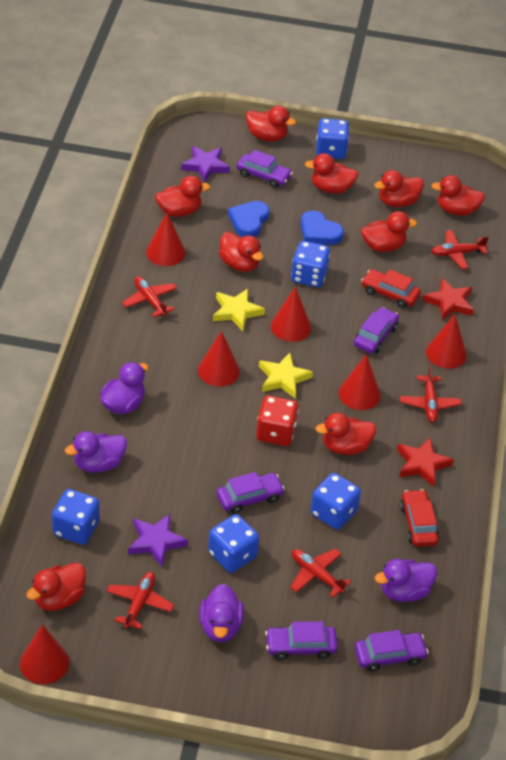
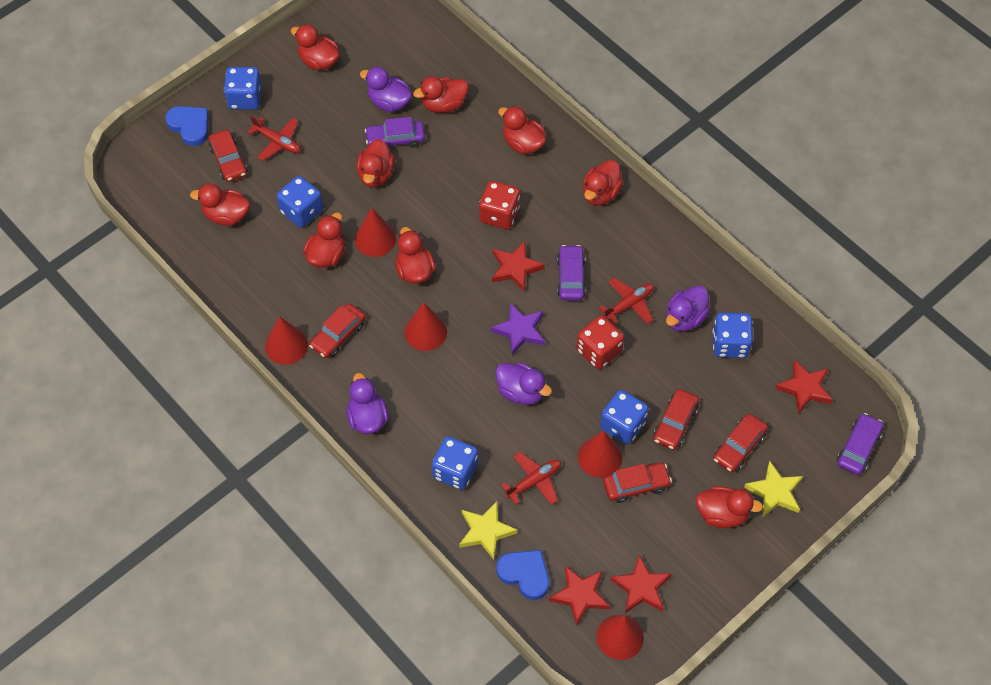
purple car: 5 -> 3
purple star: 2 -> 1
red car: 2 -> 5
red cone: 6 -> 5
red dice: 1 -> 2
red plane: 5 -> 3
red star: 2 -> 4

